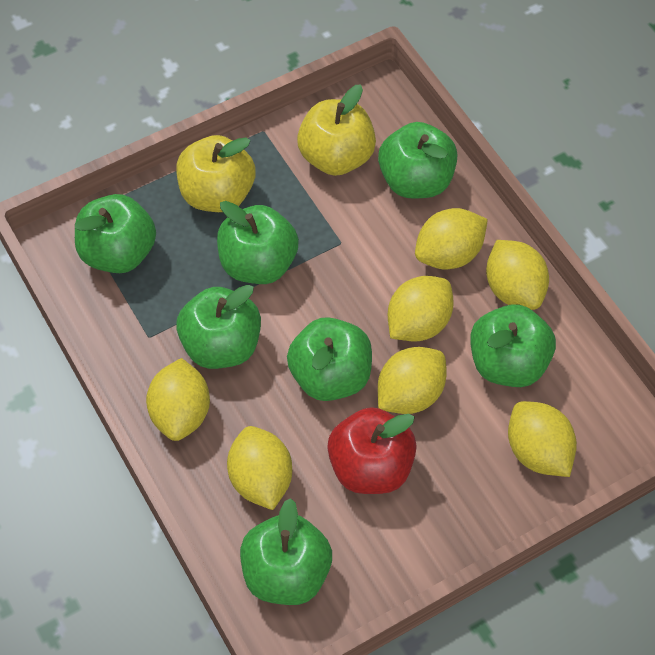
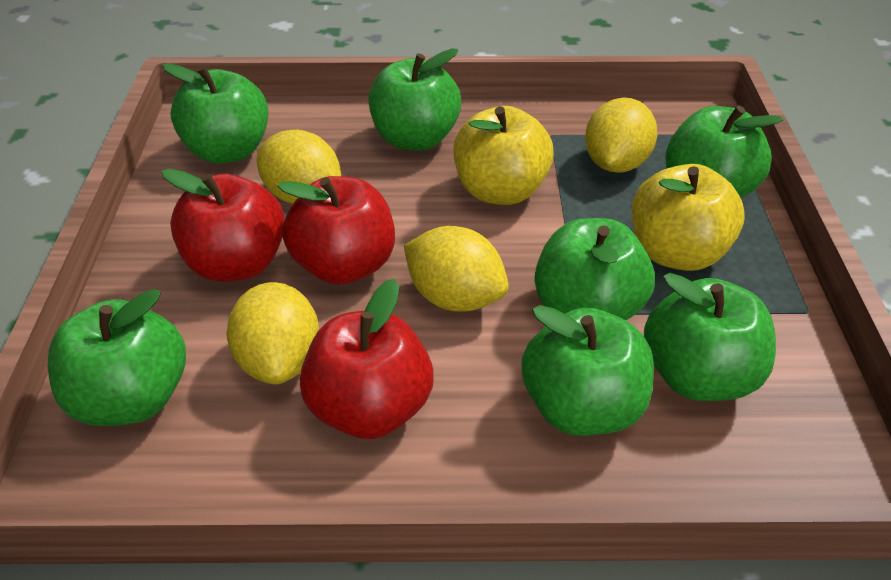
red apple: 1 -> 3
yellow lemon: 7 -> 4

